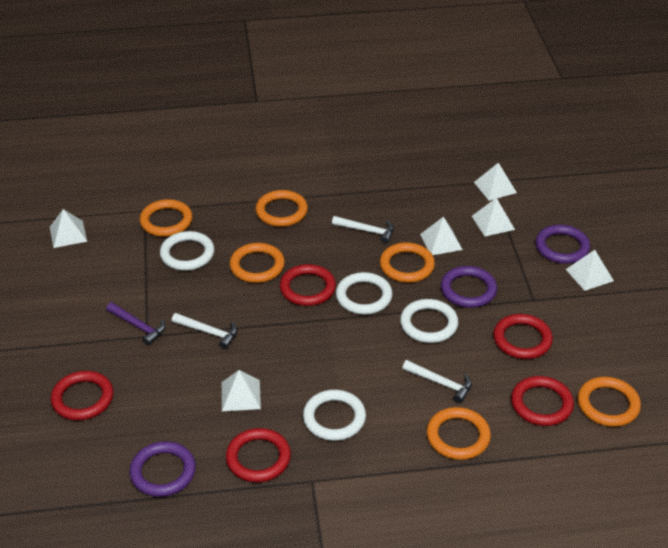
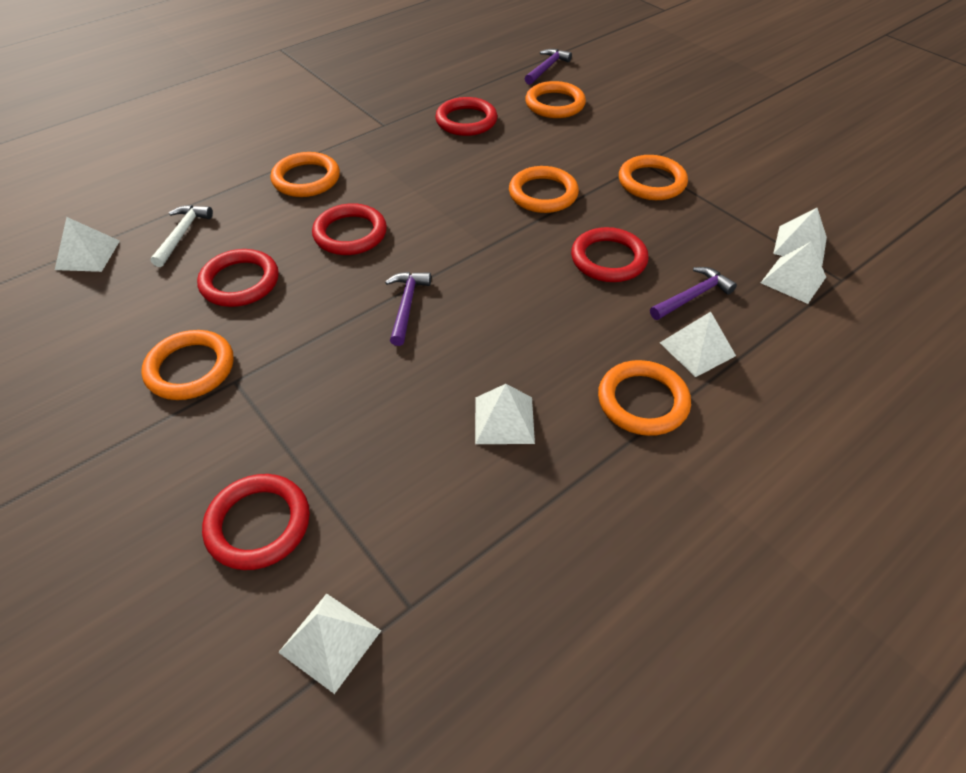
purple hammer: 1 -> 3
purple ring: 3 -> 0
white hammer: 3 -> 1
white ring: 4 -> 0

